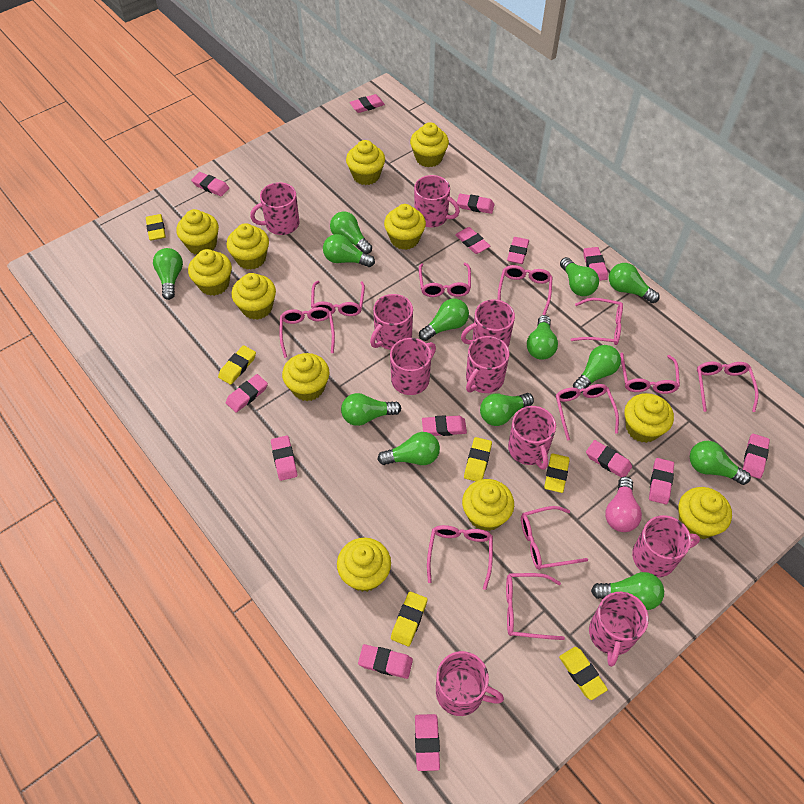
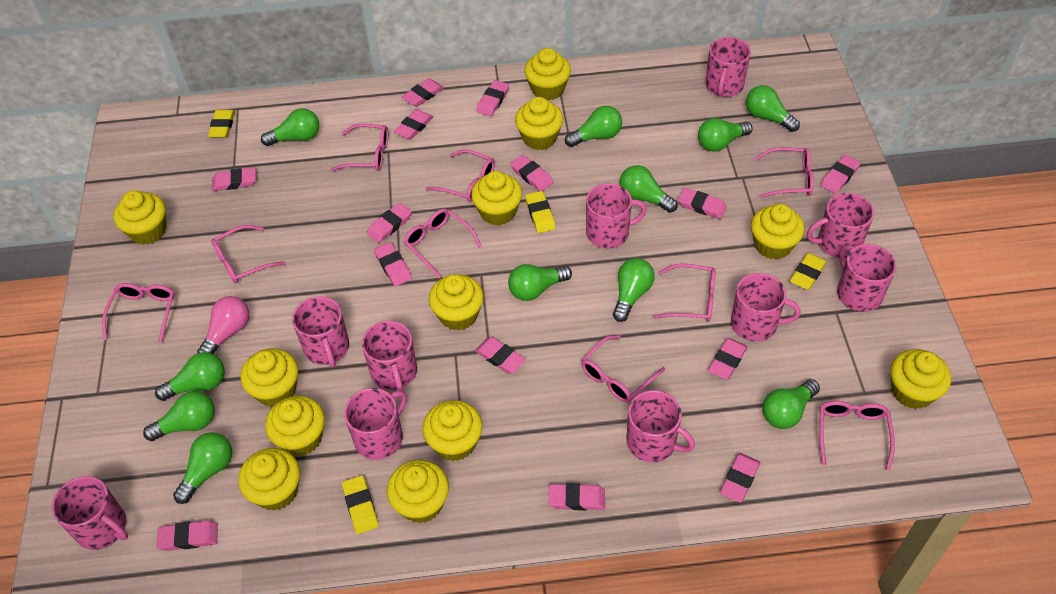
green light bulb: 13 -> 11
pink glasses: 11 -> 9
yellow eraser: 6 -> 4

